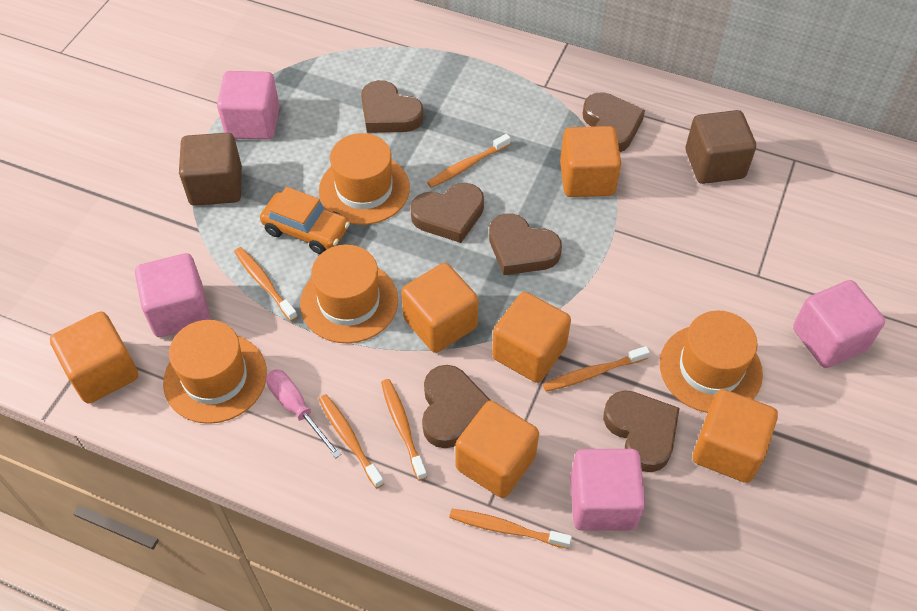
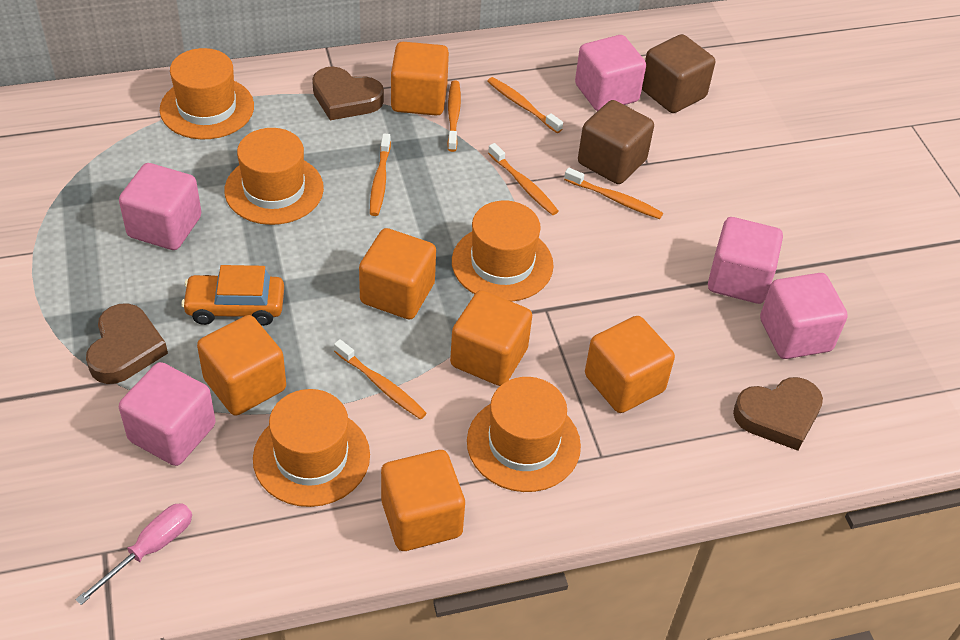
brown heart: 6 -> 3
orange hat: 4 -> 5
pink cube: 4 -> 5

